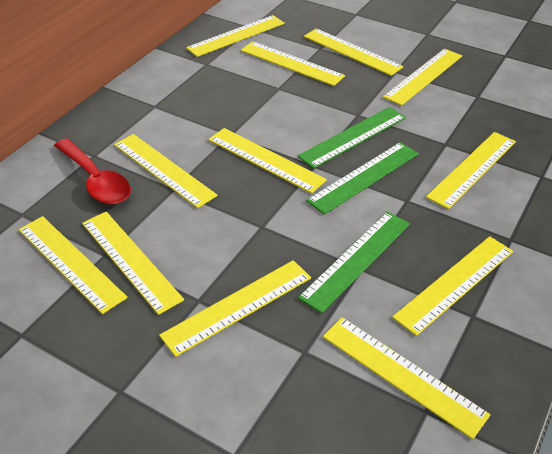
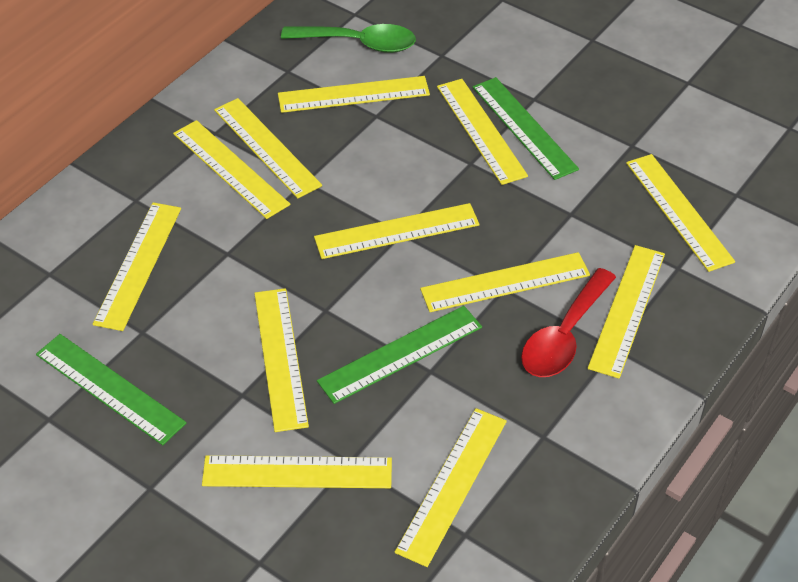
green spoon: 0 -> 1

